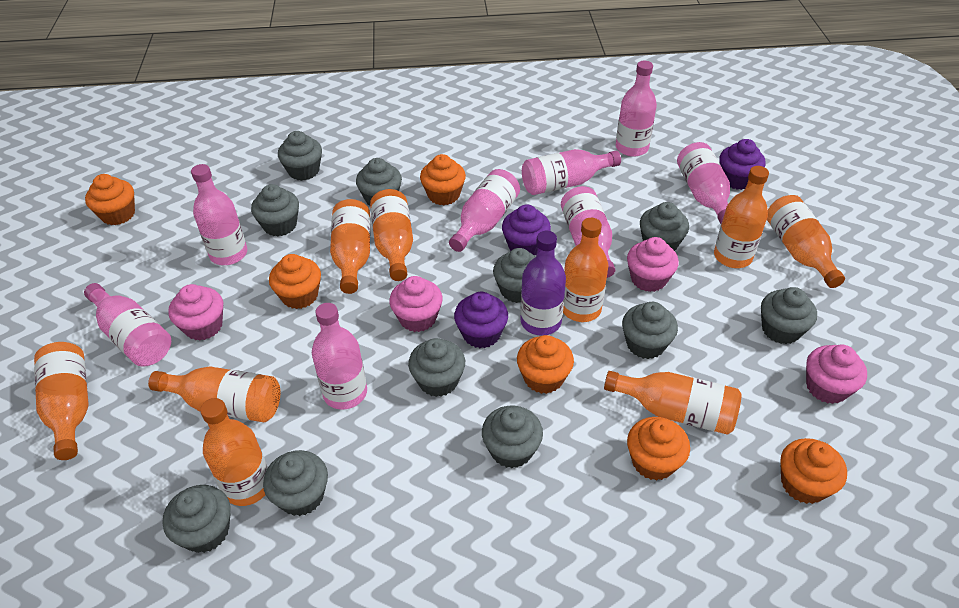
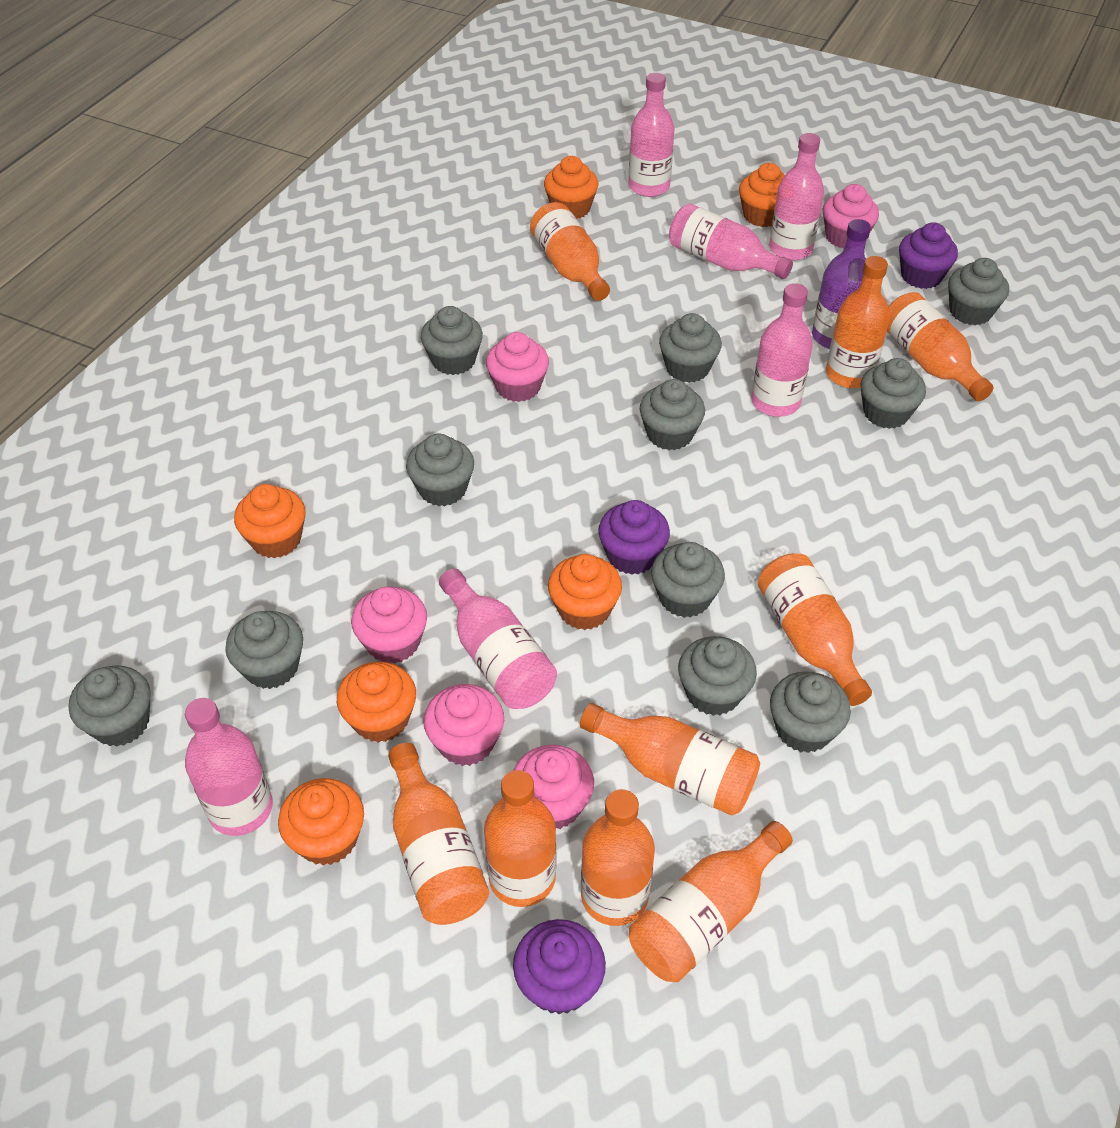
pink bottle: 8 -> 6
pink cupcake: 4 -> 5

